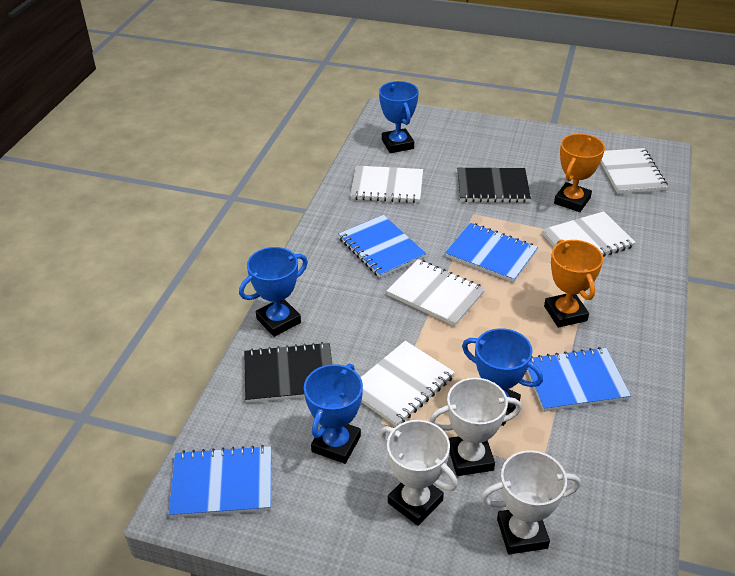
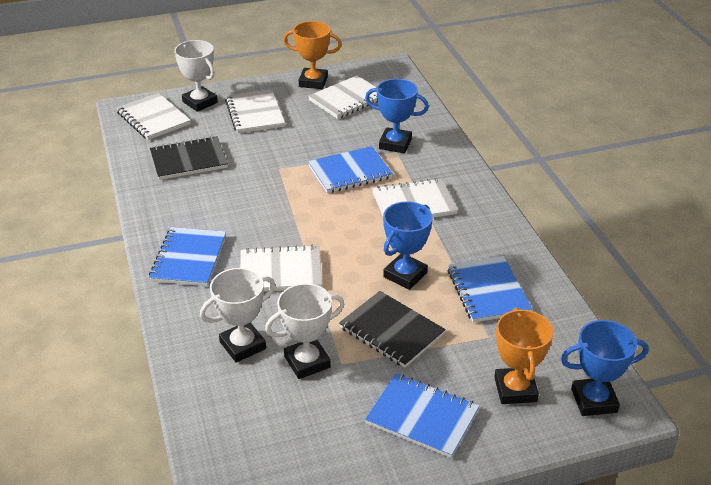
blue trophy: 4 -> 3

